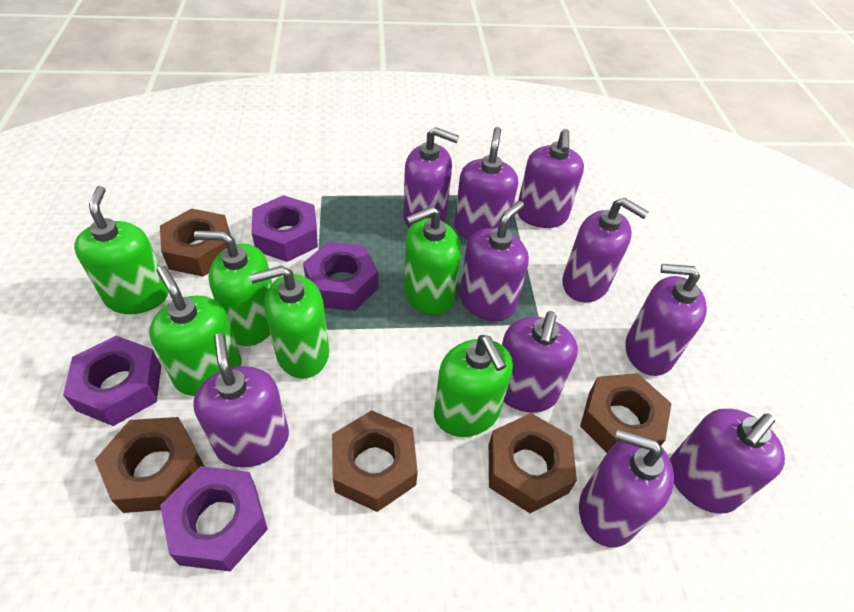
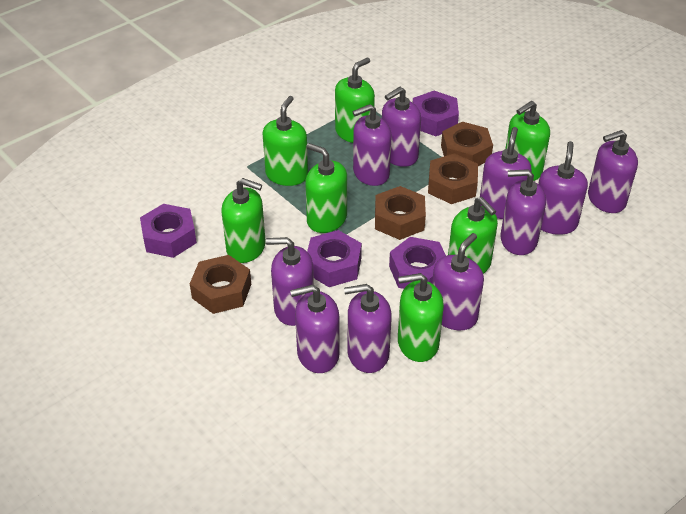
brown nut: 5 -> 4
green soap dispenser: 6 -> 7

